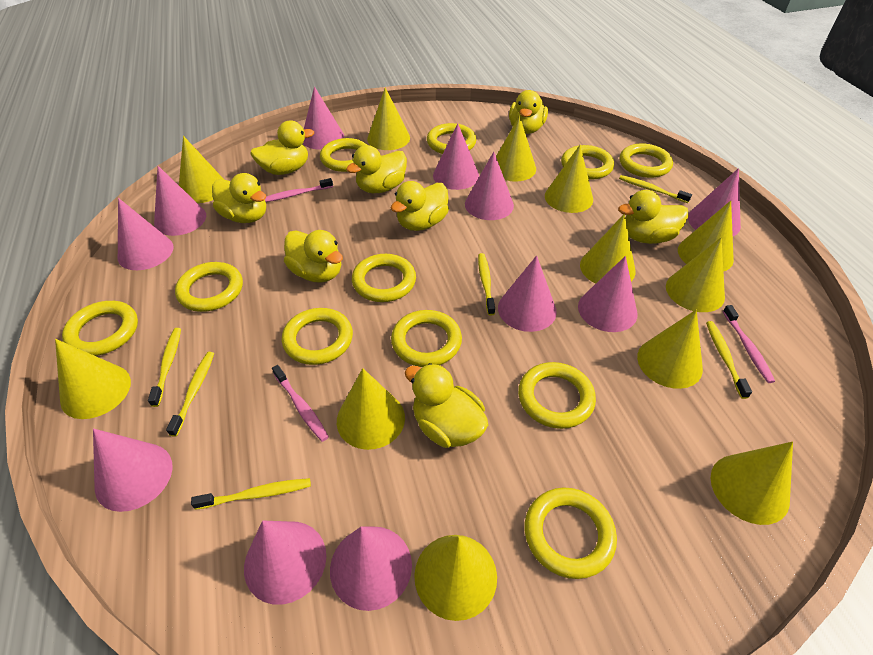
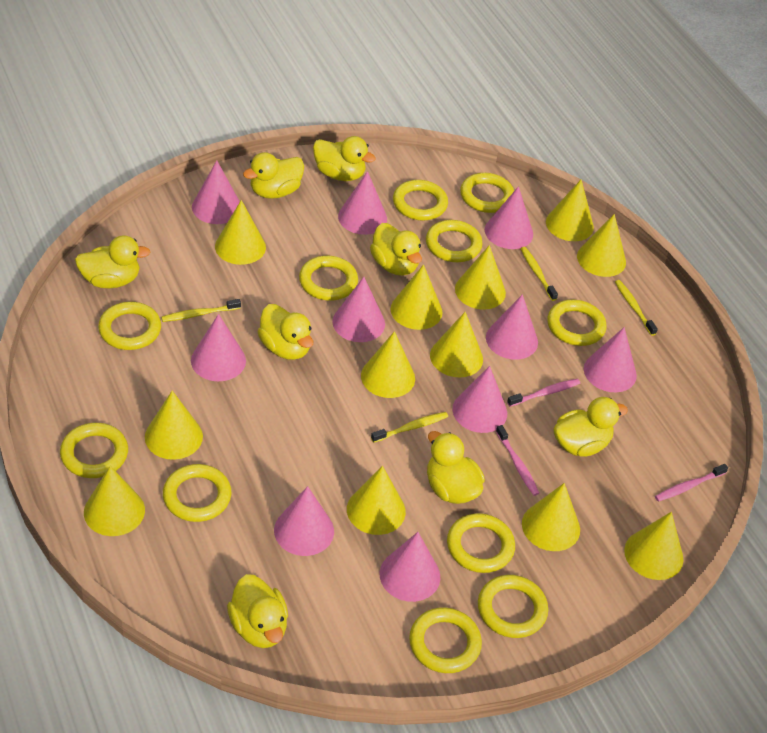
pink cone: 11 -> 10
yellow toothbrush: 6 -> 4

